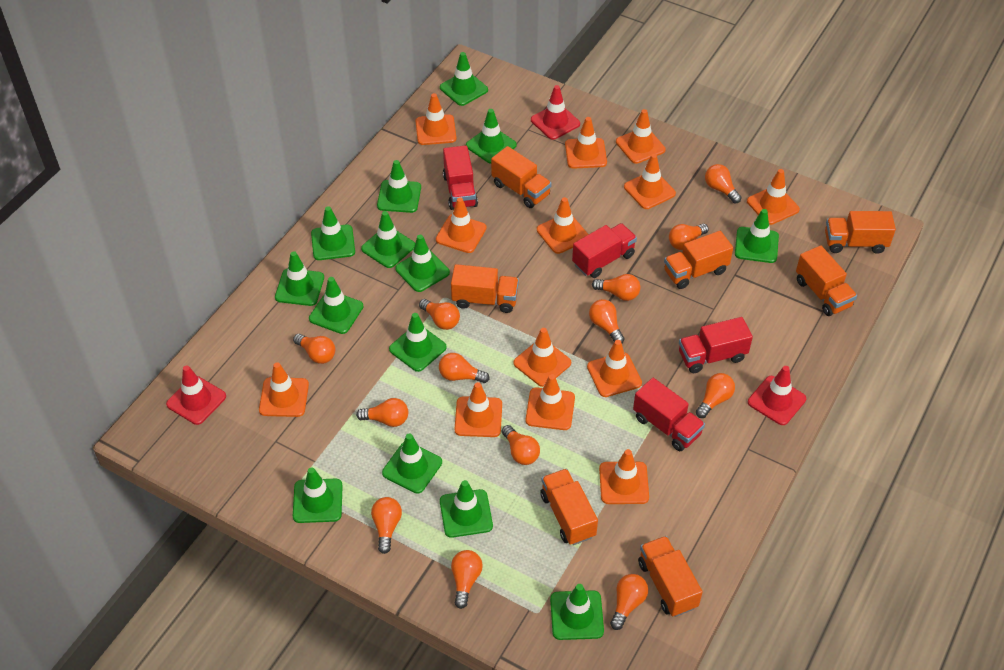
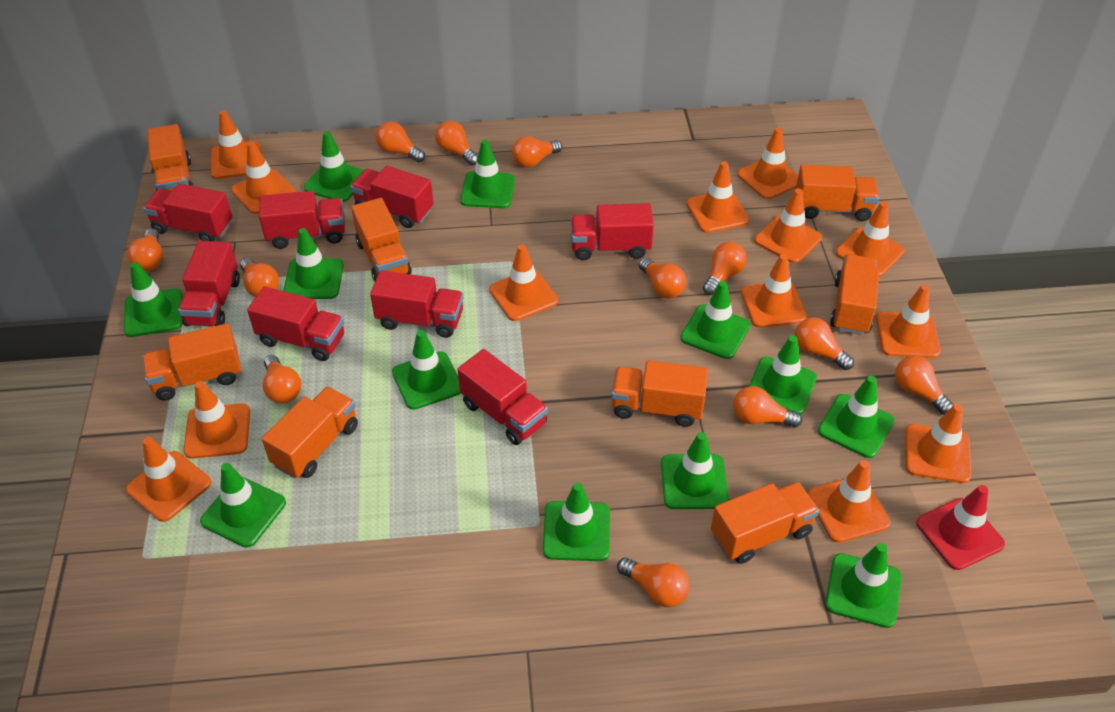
green traffic cone: 14 -> 12
orange light bulb: 13 -> 12
orange truck: 7 -> 8
red traffic cone: 3 -> 1
red truck: 4 -> 8

